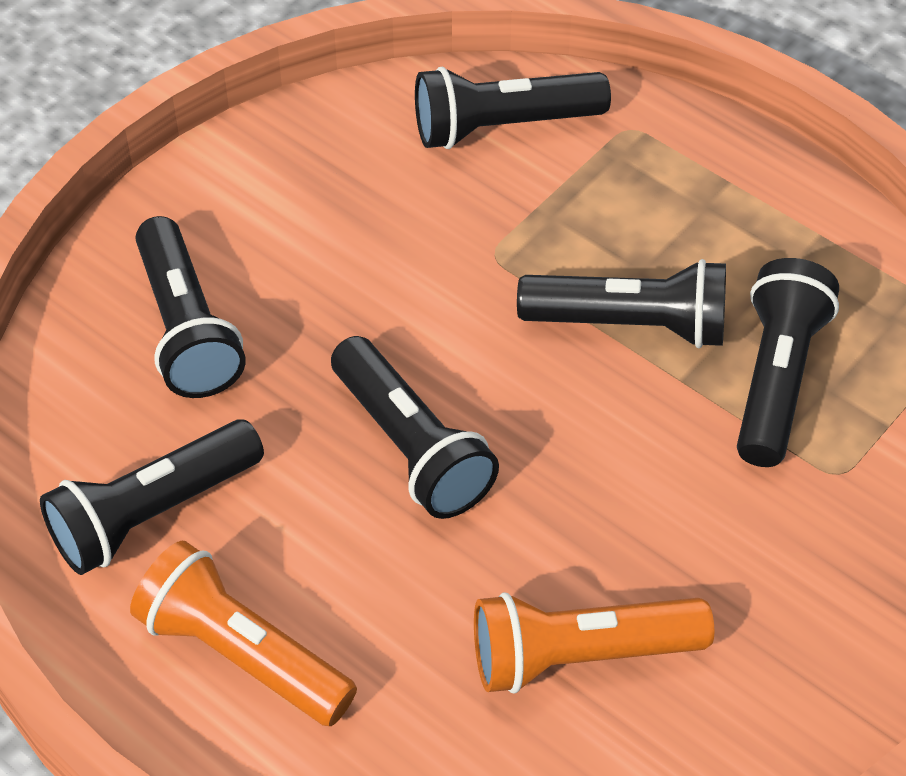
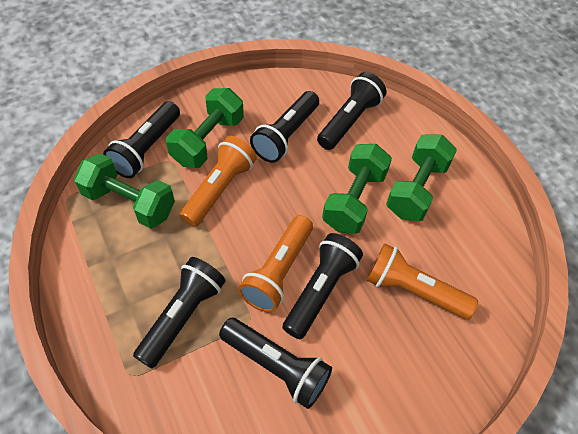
green dumbbell: 0 -> 4
orange flashlight: 2 -> 3

